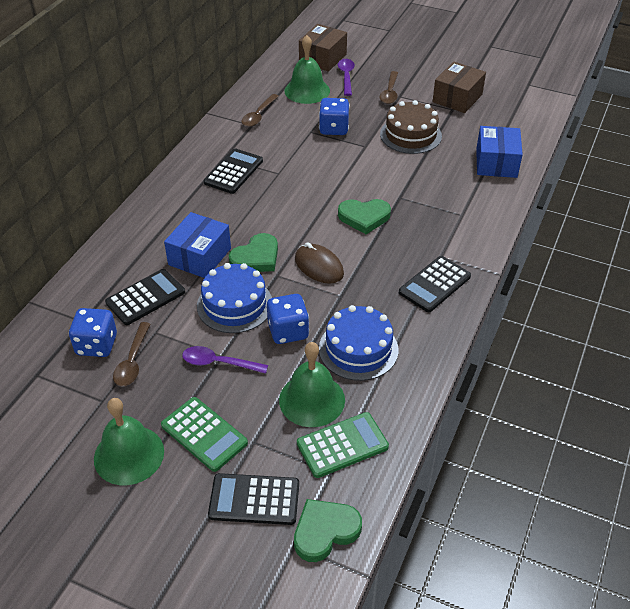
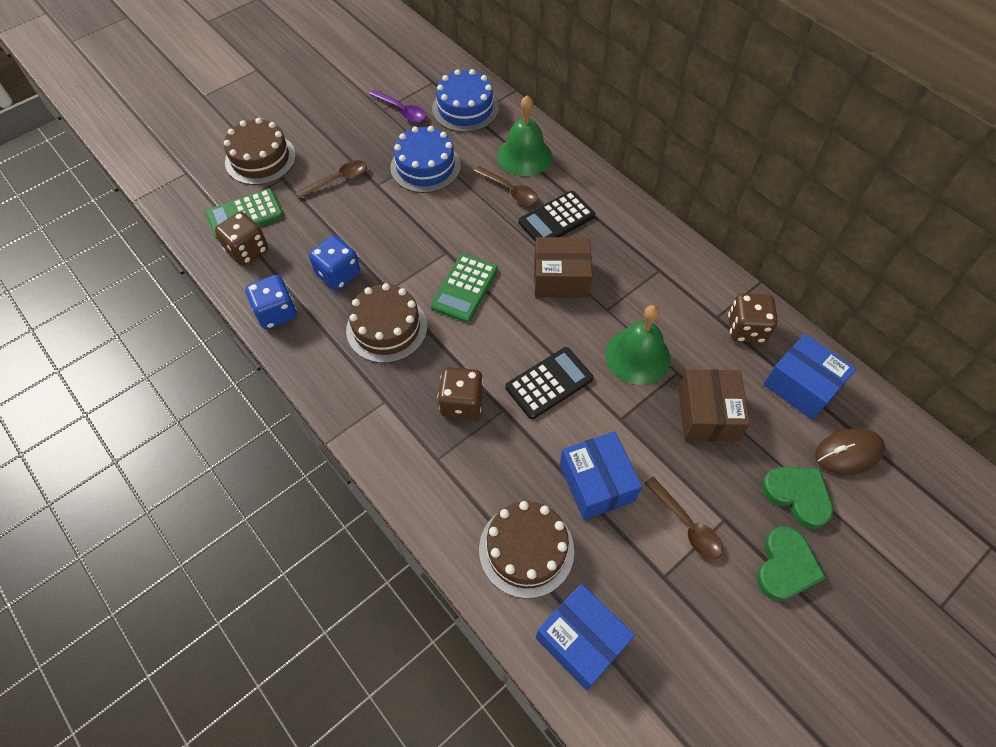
black calculator: 4 -> 2
blue box: 2 -> 3
blue dice: 3 -> 2
brown cake: 1 -> 3
brown dice: 0 -> 3
green bell: 3 -> 2
green heart: 3 -> 2
purple spoon: 2 -> 1

